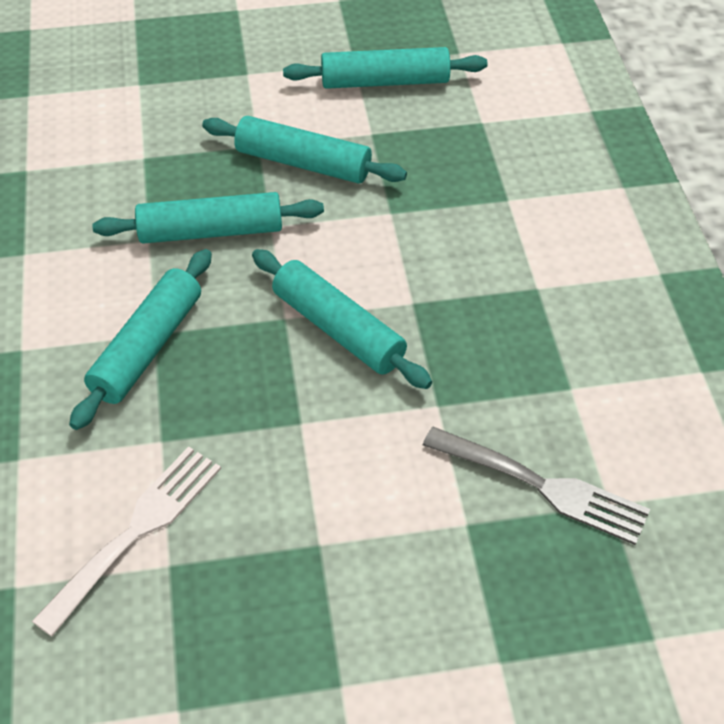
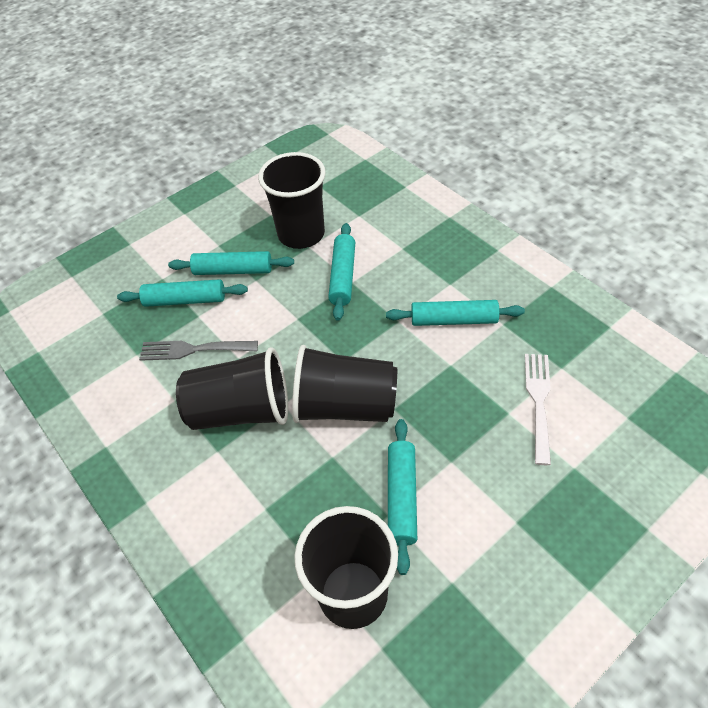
black cup: 0 -> 4

